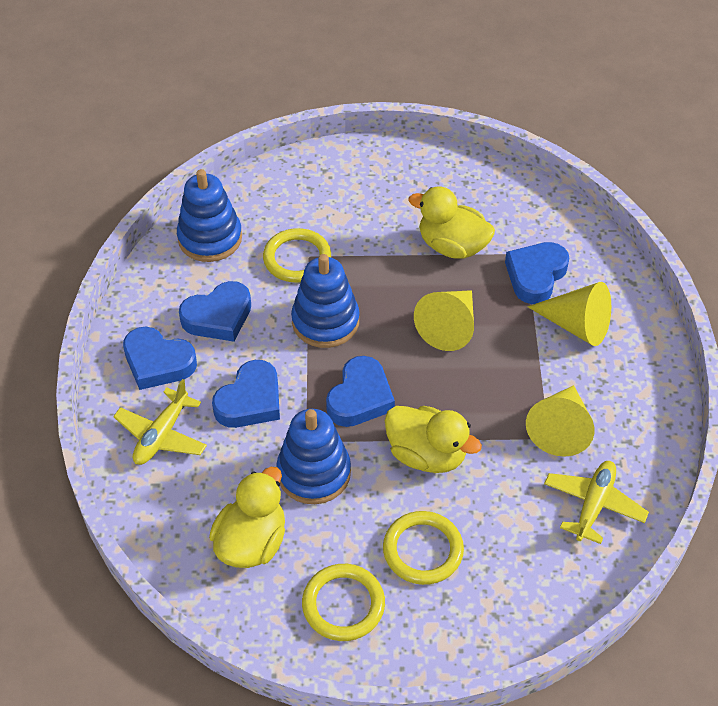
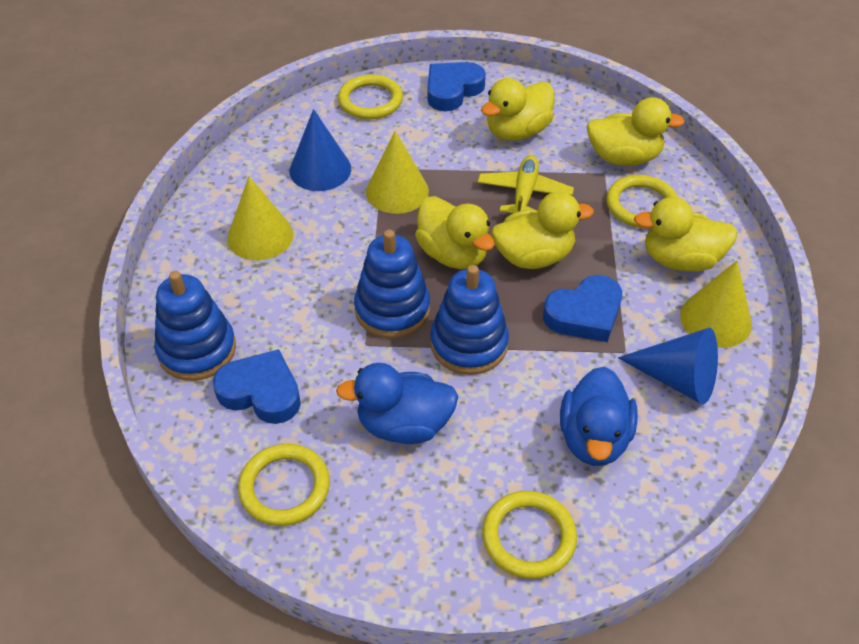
blue cone: 0 -> 2
blue duck: 0 -> 2
blue heart: 5 -> 3
yellow duck: 3 -> 5
yellow plane: 2 -> 1
yellow ring: 3 -> 4

